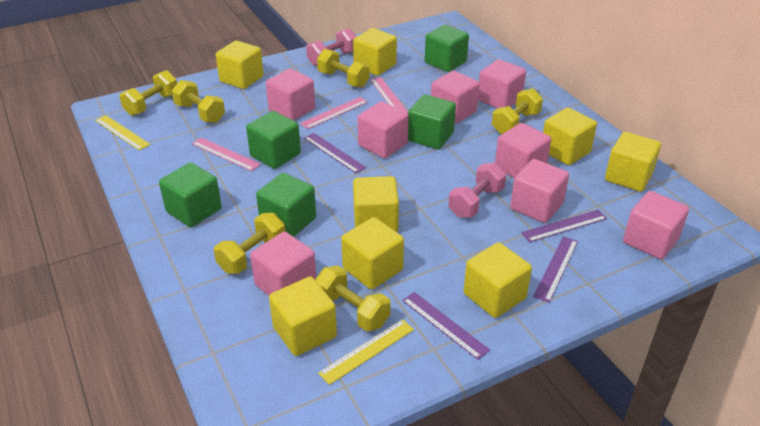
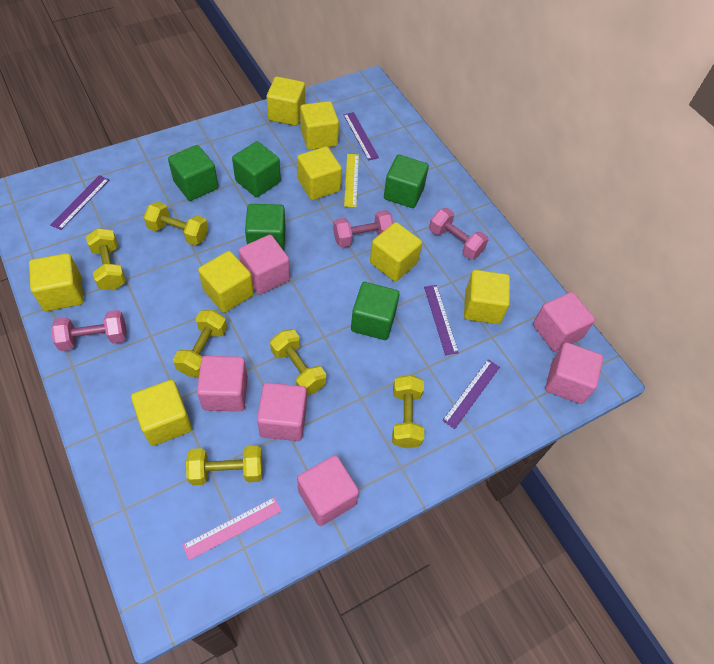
pink cube: 8 -> 6
pink dumbbell: 2 -> 3
pink ruler: 3 -> 1
yellow ruler: 2 -> 1

